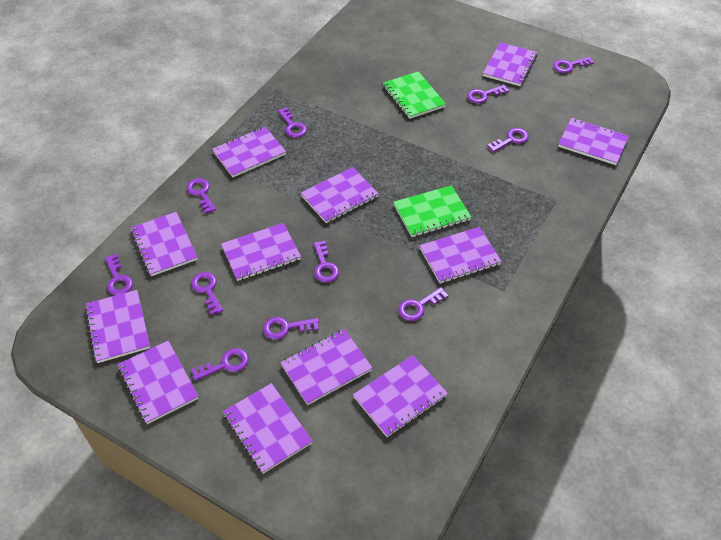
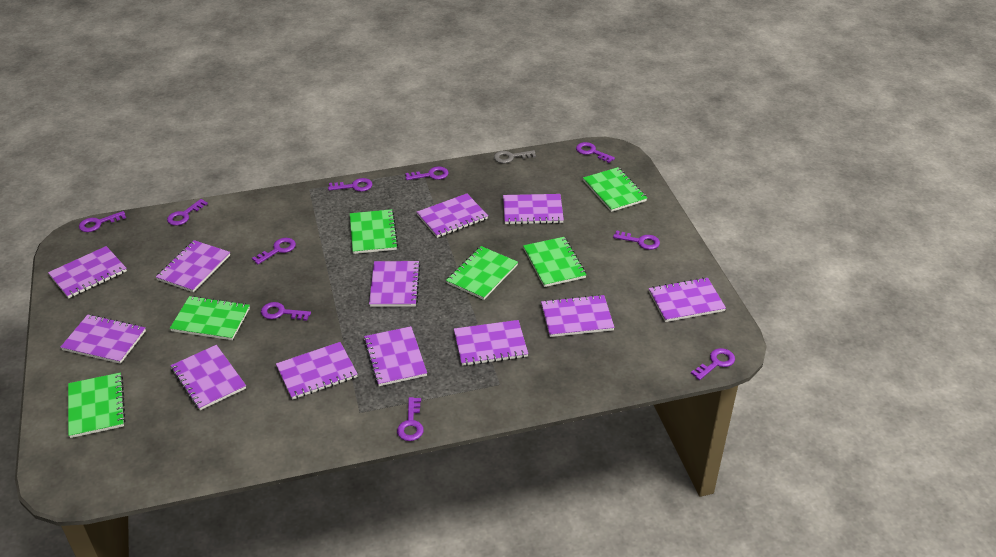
green notebook: 2 -> 6
grey key: 0 -> 1
purple key: 11 -> 10

